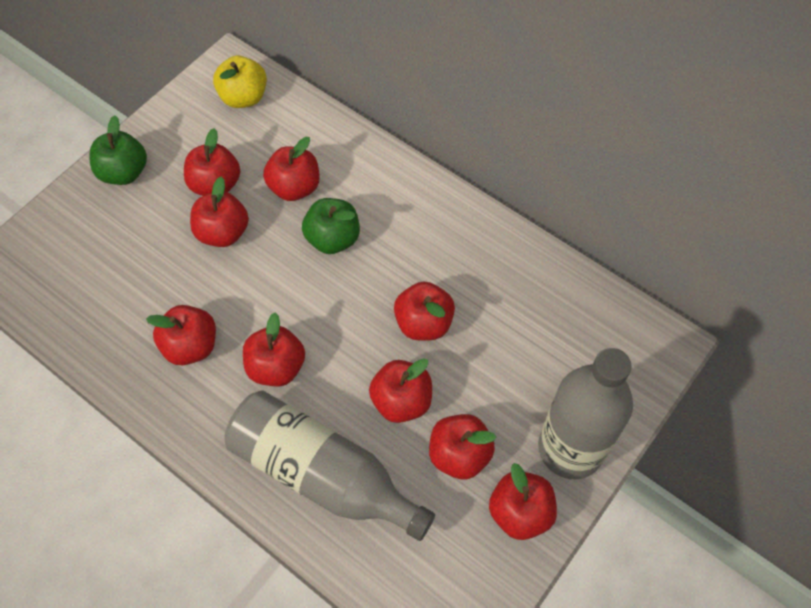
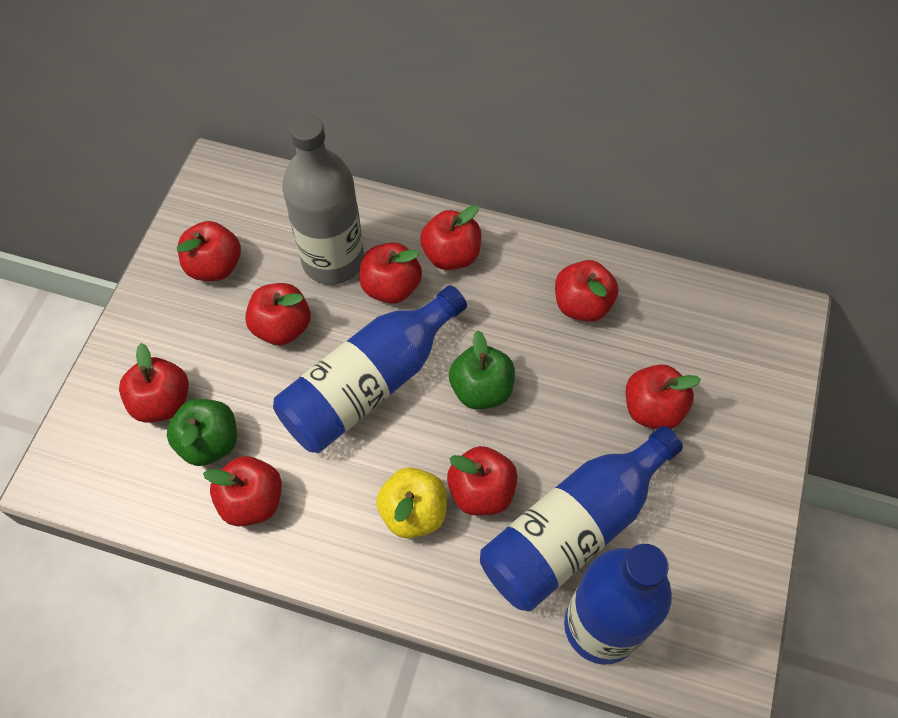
blue bottle: 0 -> 3
grey bottle: 2 -> 1

